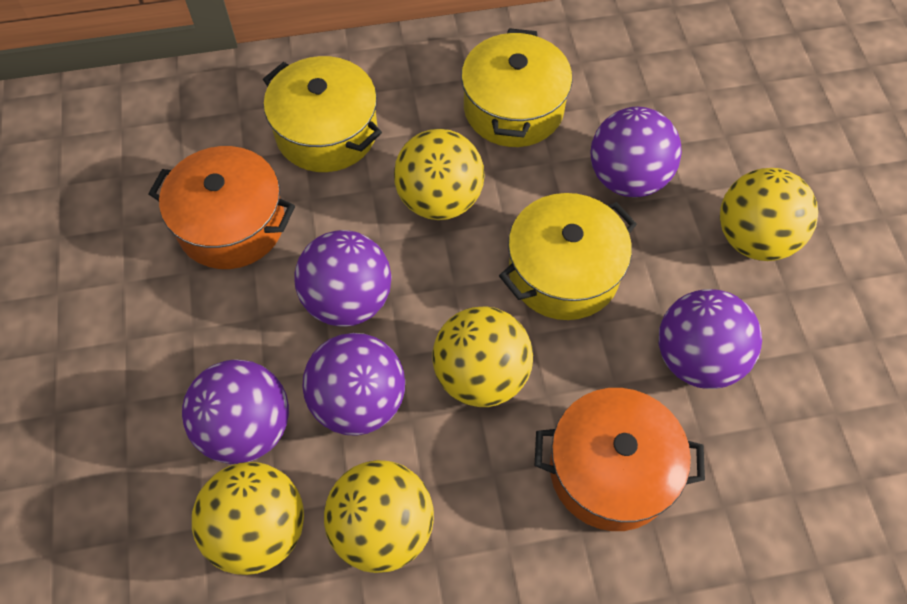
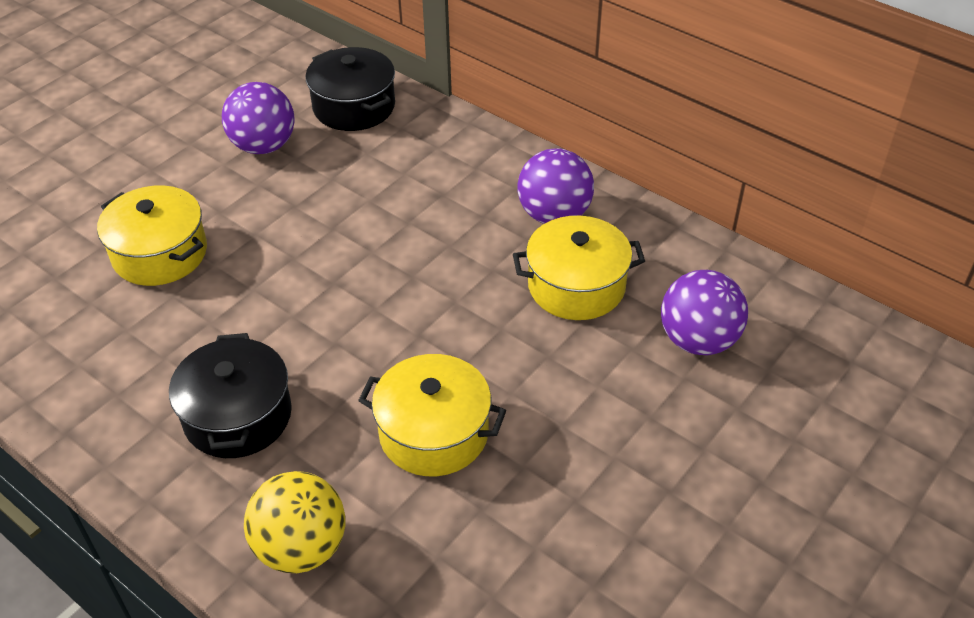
black pot: 0 -> 2
orange pot: 2 -> 0
purple ball: 5 -> 3
yellow ball: 5 -> 1

